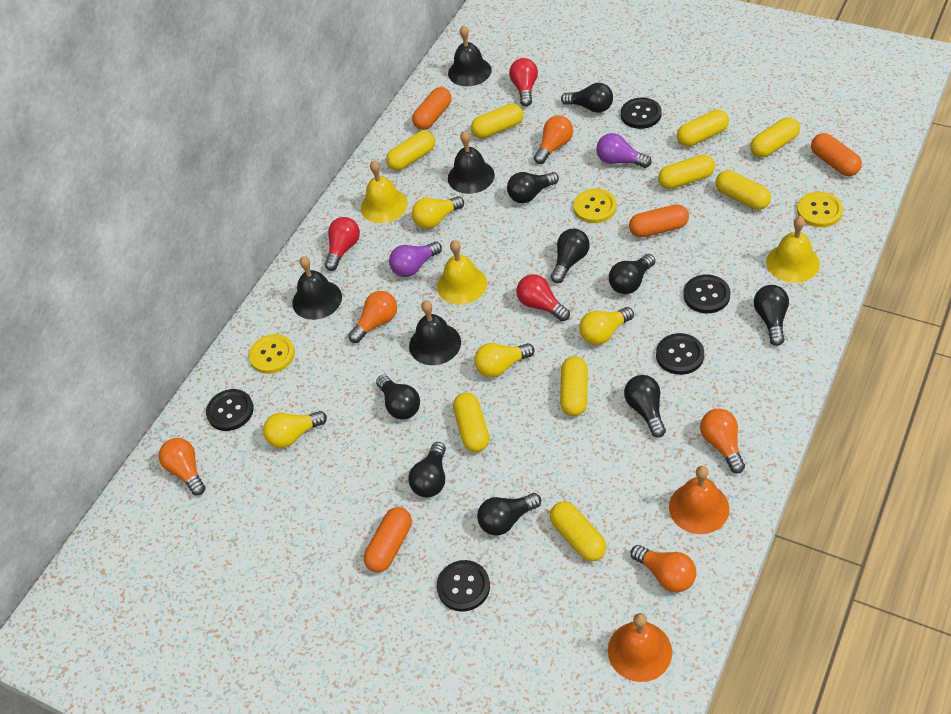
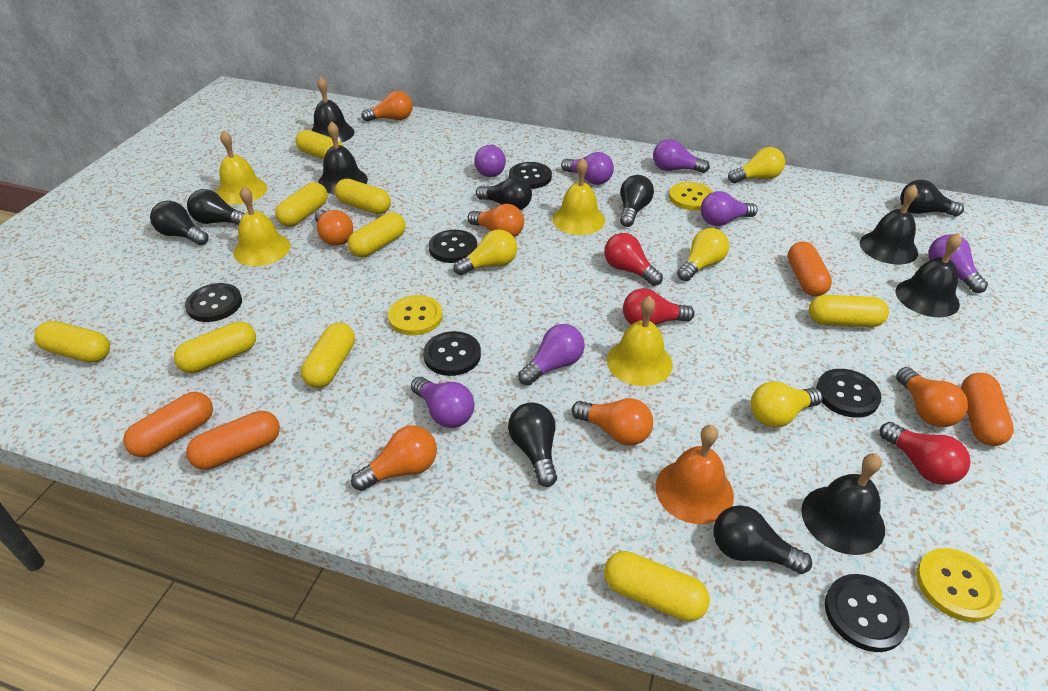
black bell: 4 -> 5
black button: 5 -> 6
black light bulb: 9 -> 7
orange bell: 2 -> 1
orange light bulb: 5 -> 6
purple light bulb: 2 -> 7
yellow bell: 3 -> 4

